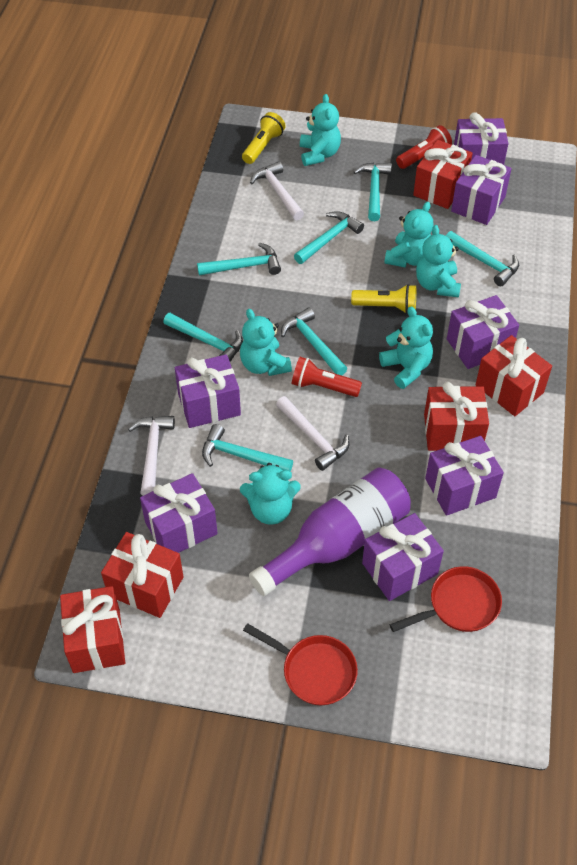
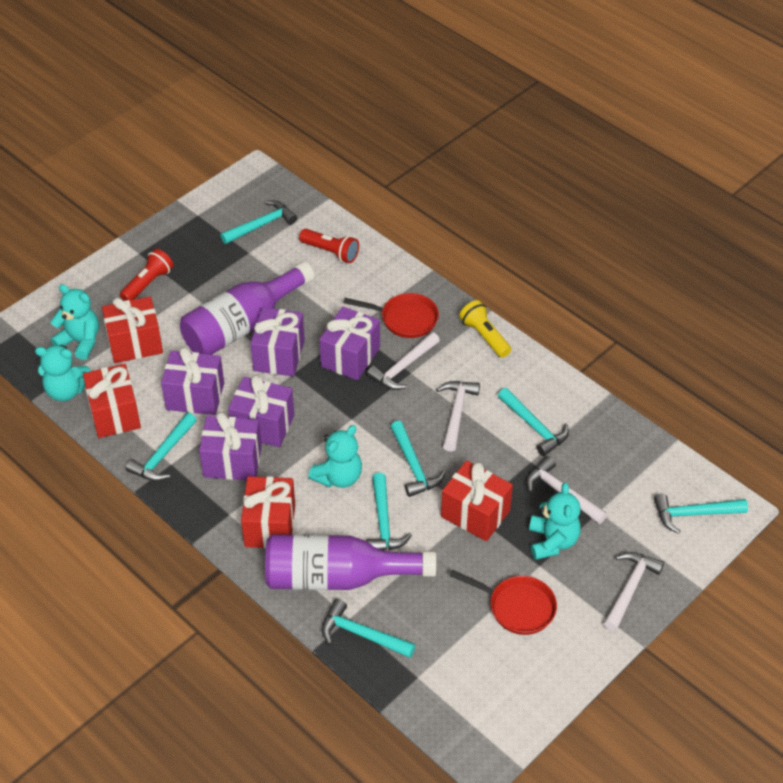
purple bottle: 1 -> 2
purple gift: 7 -> 5
red gift: 5 -> 4
turquoise teddy bear: 6 -> 4
white hammer: 3 -> 4
yellow flashlight: 2 -> 1

